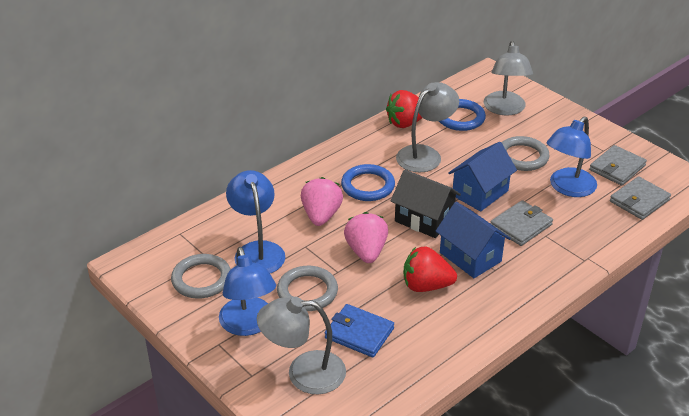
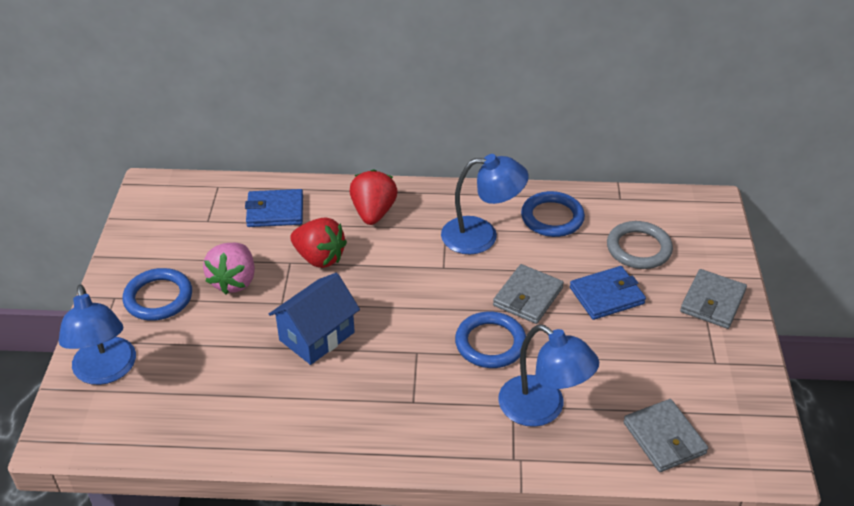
black house: 1 -> 0
blue house: 2 -> 1
blue ring: 2 -> 3
blue wallet: 1 -> 2
grey lamp: 3 -> 0
grey ring: 3 -> 1
pink strawberry: 2 -> 1

